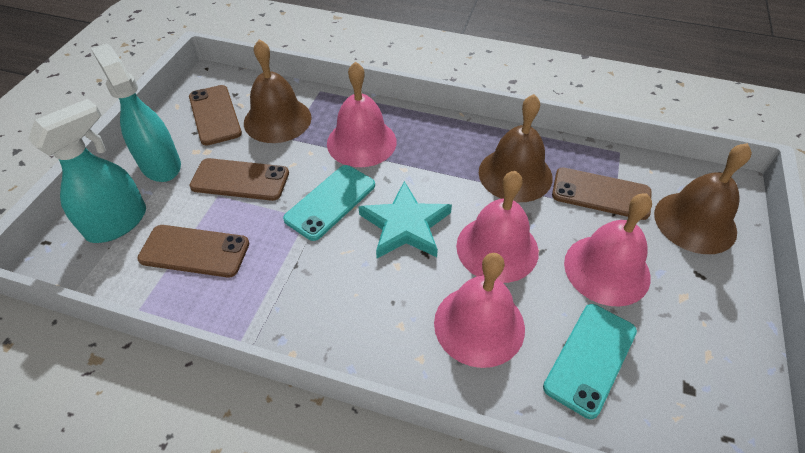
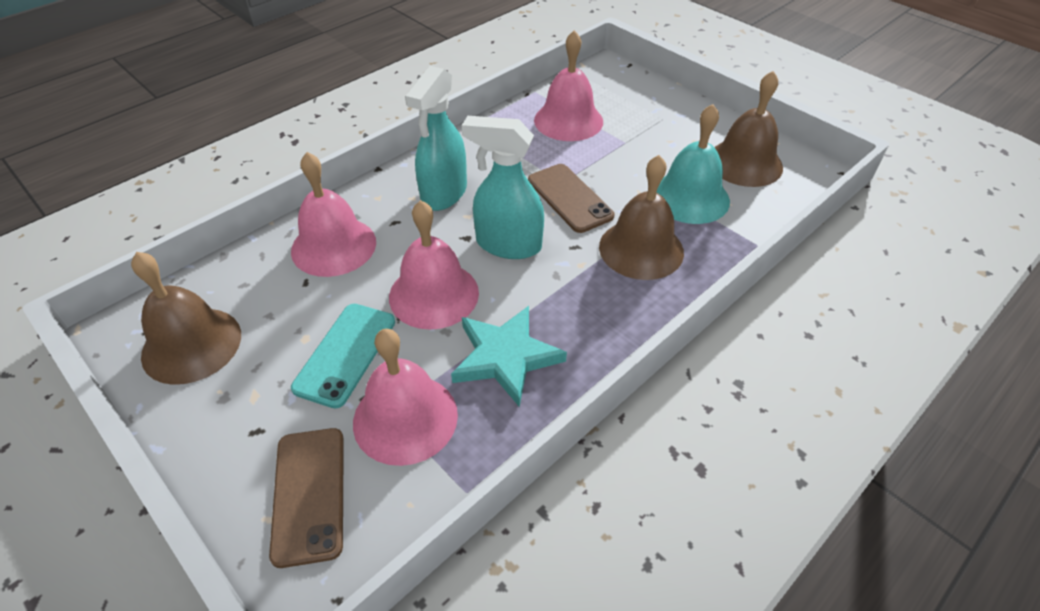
brown phone: 4 -> 2
turquoise bell: 0 -> 1
turquoise phone: 2 -> 1

